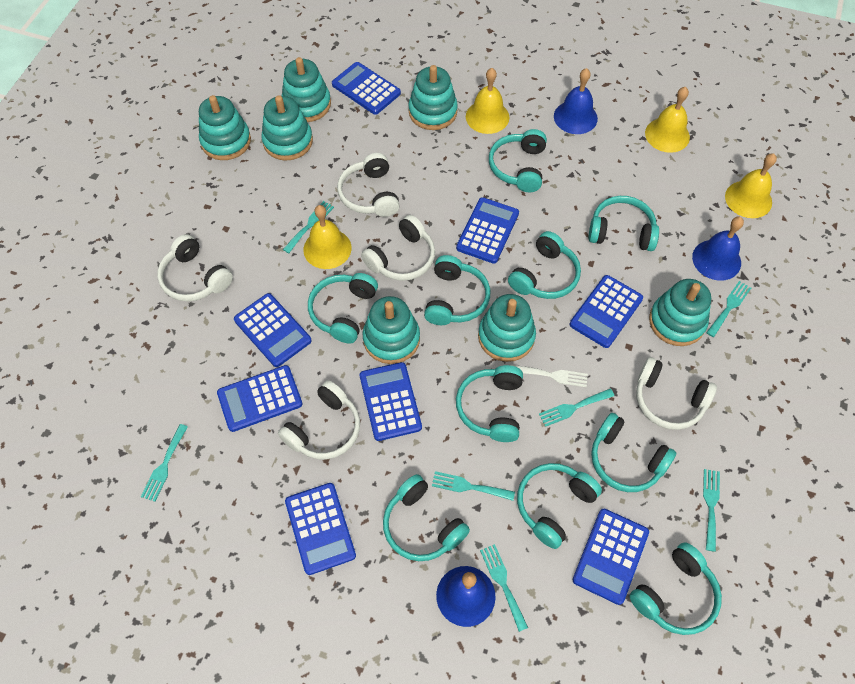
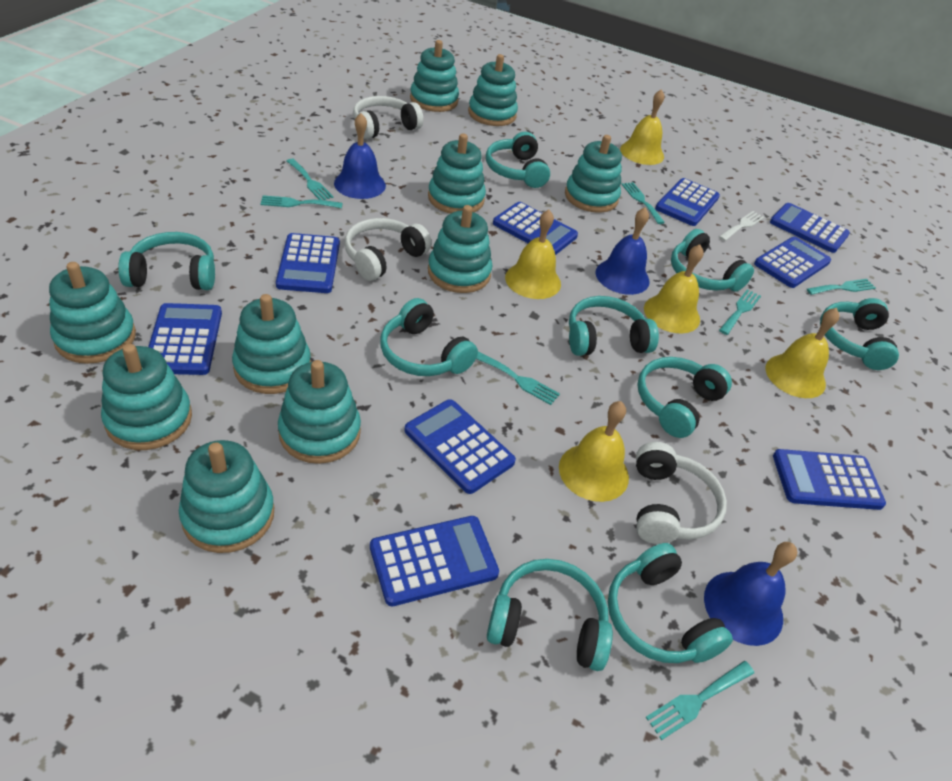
blue calculator: 8 -> 9
turquoise headphones: 10 -> 9
turquoise stacking toy: 7 -> 10
white headphones: 5 -> 3
yellow bell: 4 -> 5

